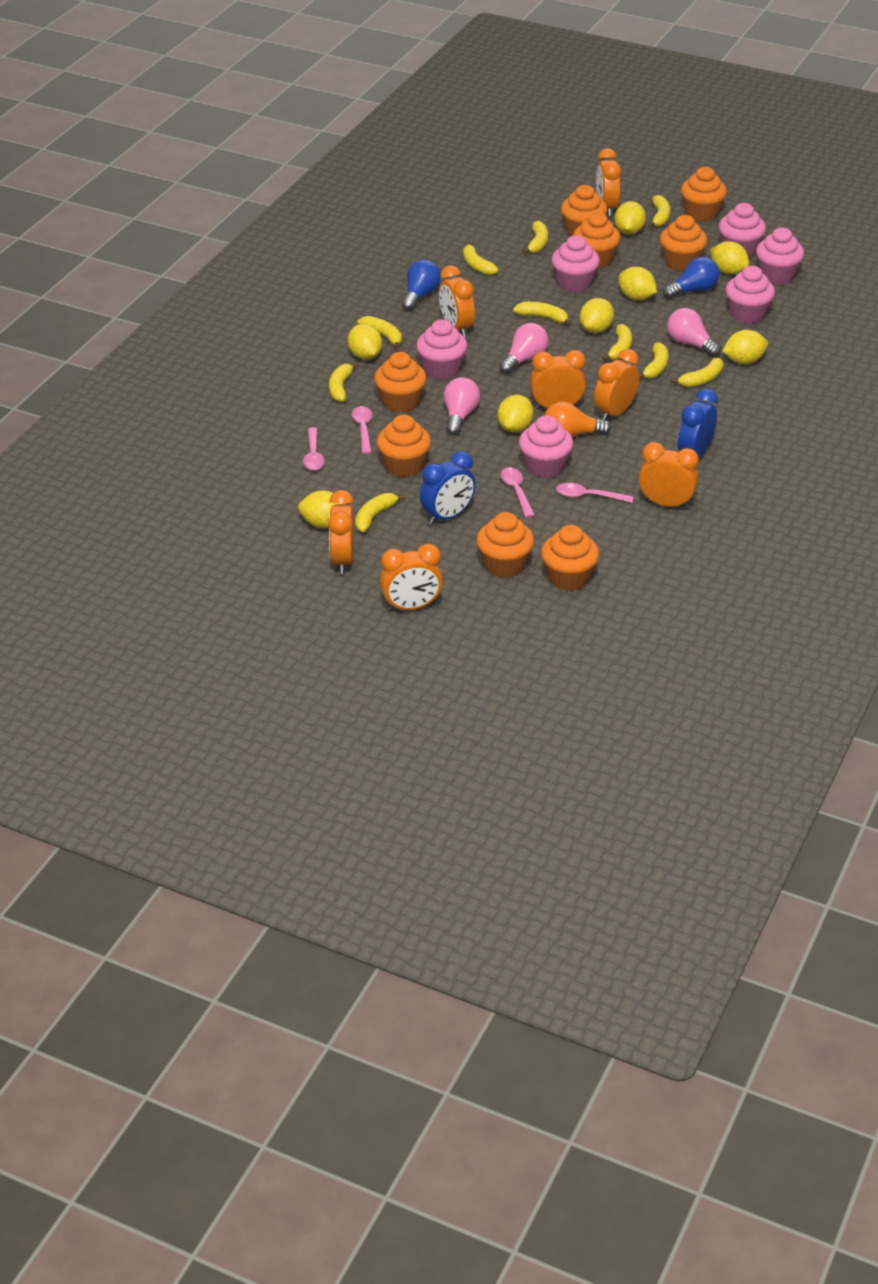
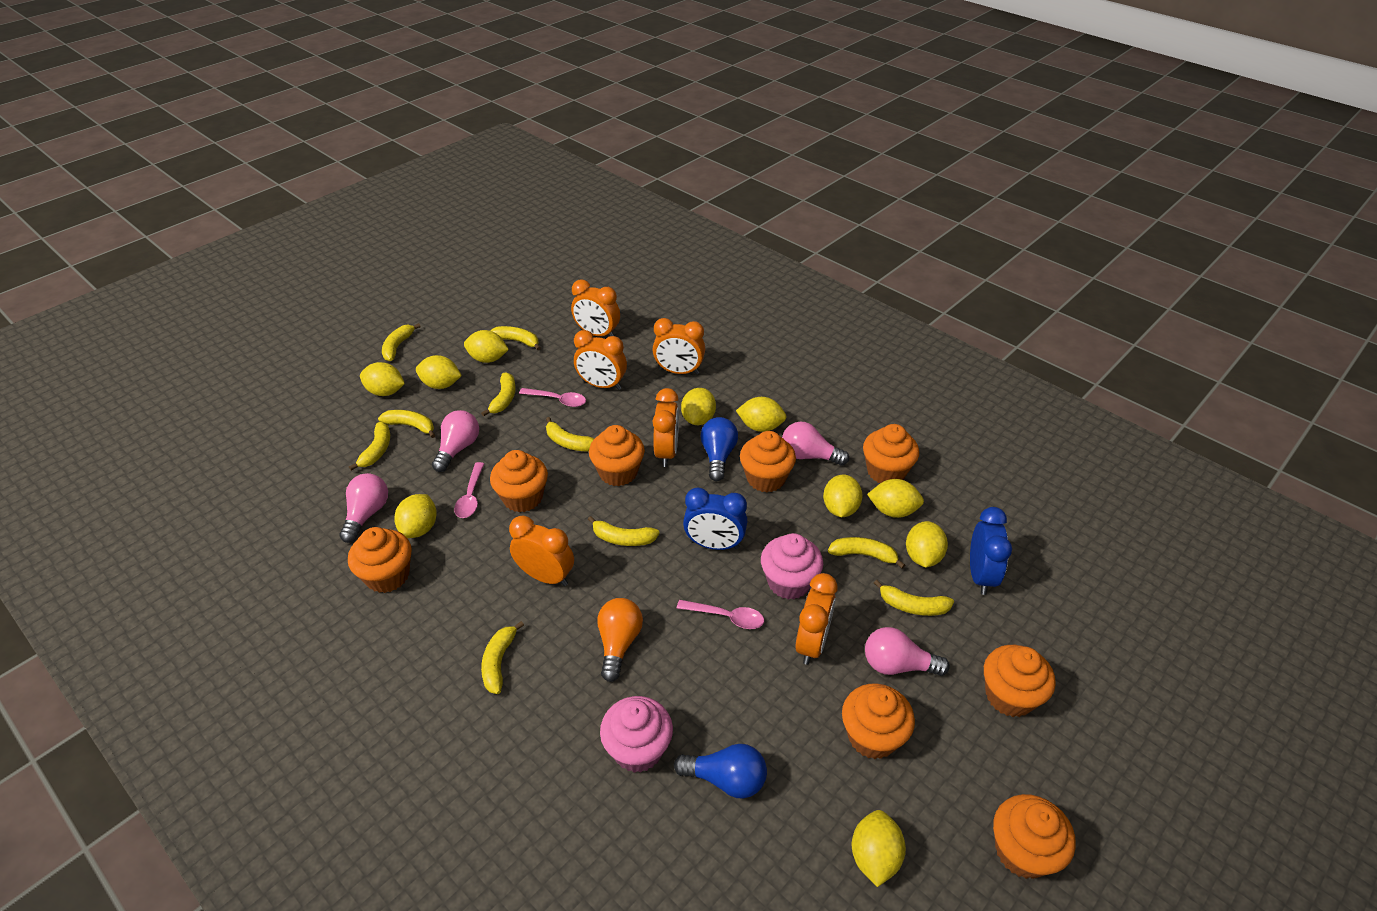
orange clock: 7 -> 6
pink cupcake: 6 -> 2
pink light bulb: 3 -> 4
pink spoon: 4 -> 3
yellow lemon: 8 -> 10

